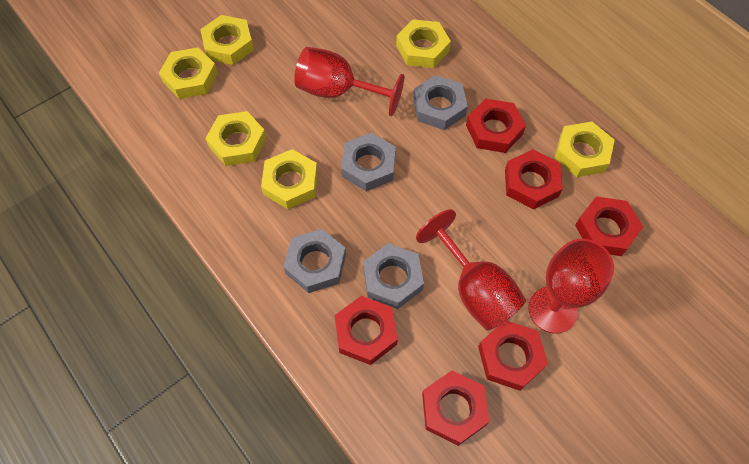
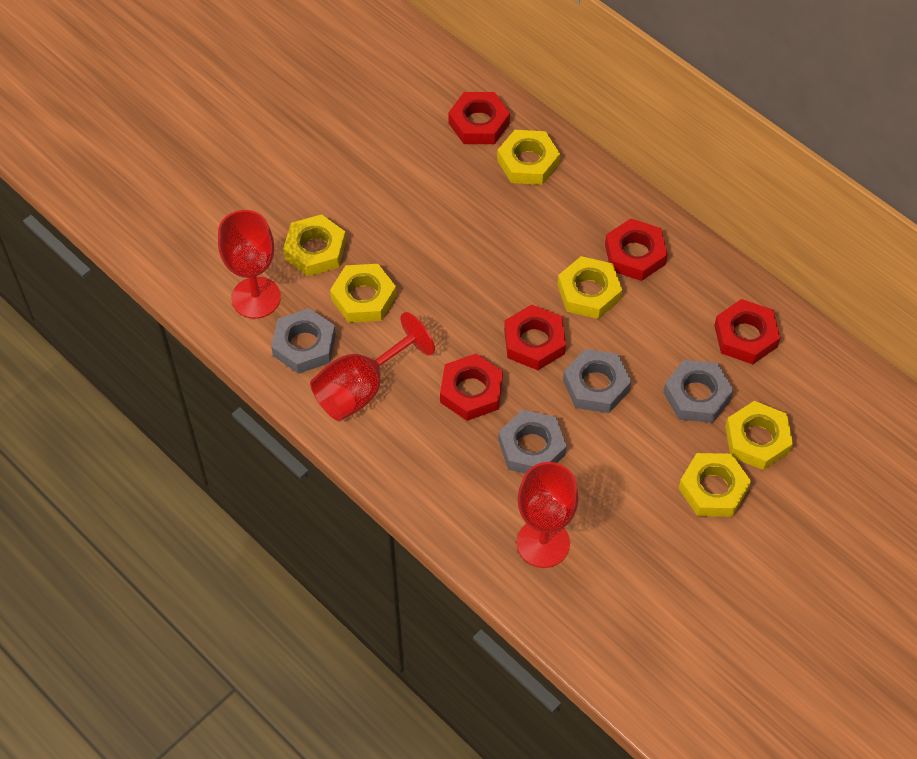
red nut: 6 -> 5

